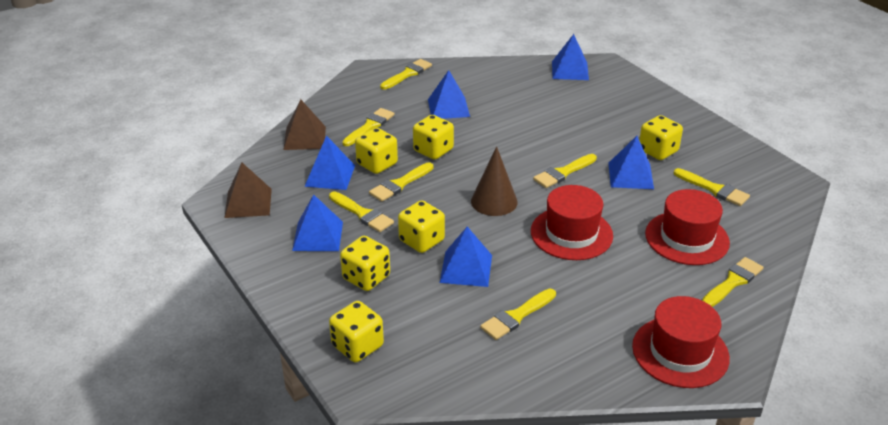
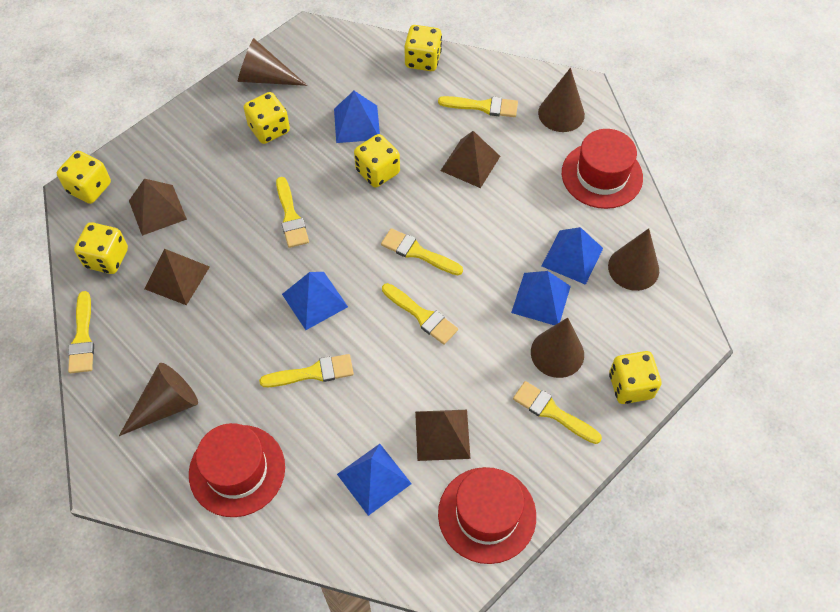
blue pyramid: 6 -> 5
brown cone: 1 -> 5
brown pyramid: 2 -> 4
yellow brush: 8 -> 7

